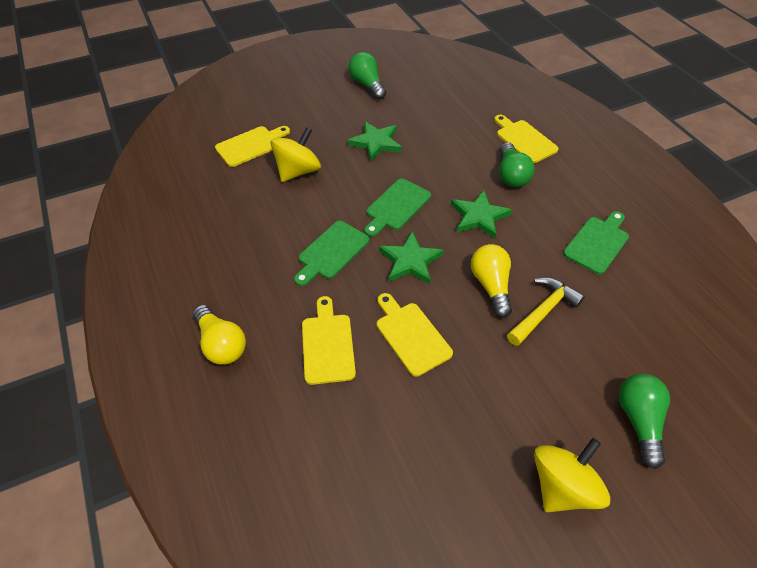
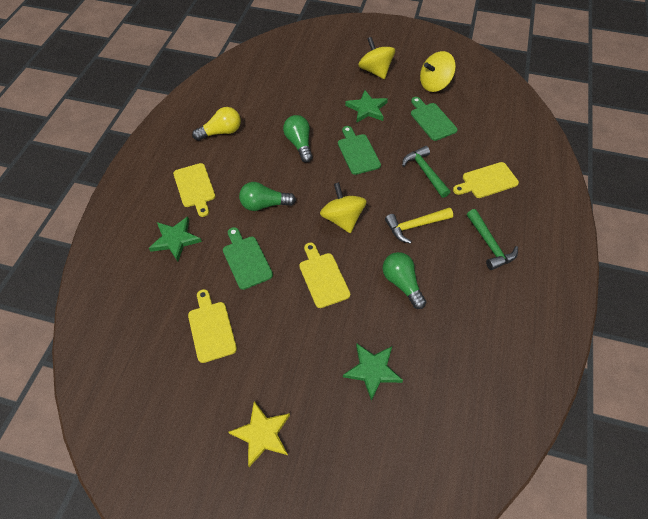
green hammer: 0 -> 2
yellow light bulb: 2 -> 1
yellow spinning top: 2 -> 3
yellow star: 0 -> 1

